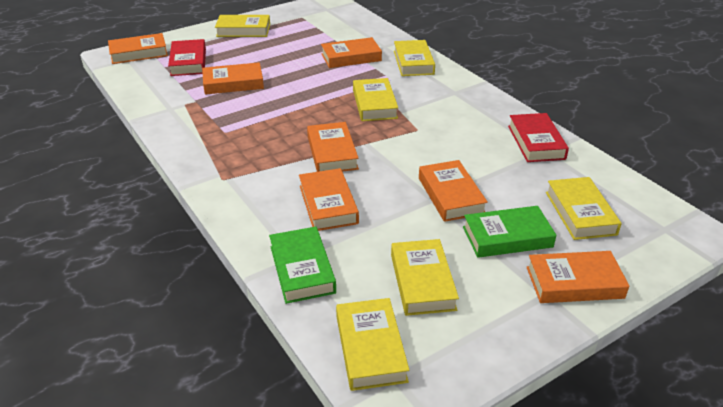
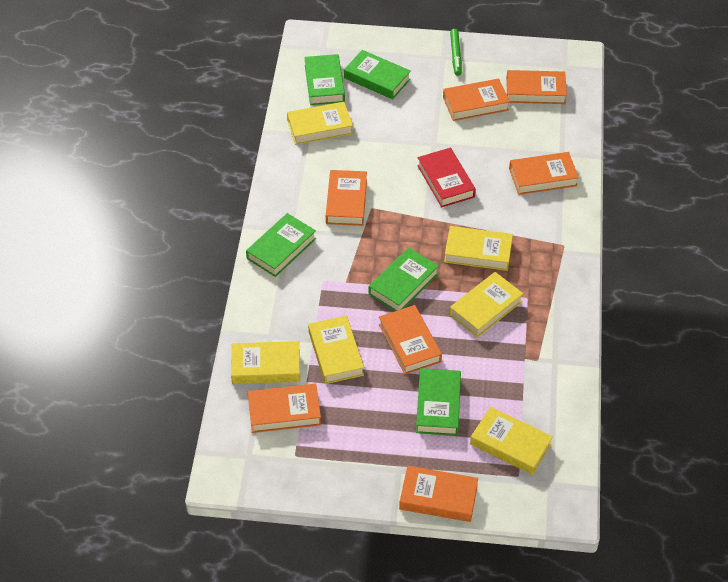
green book: 2 -> 5
green marker: 0 -> 1
red book: 2 -> 1

